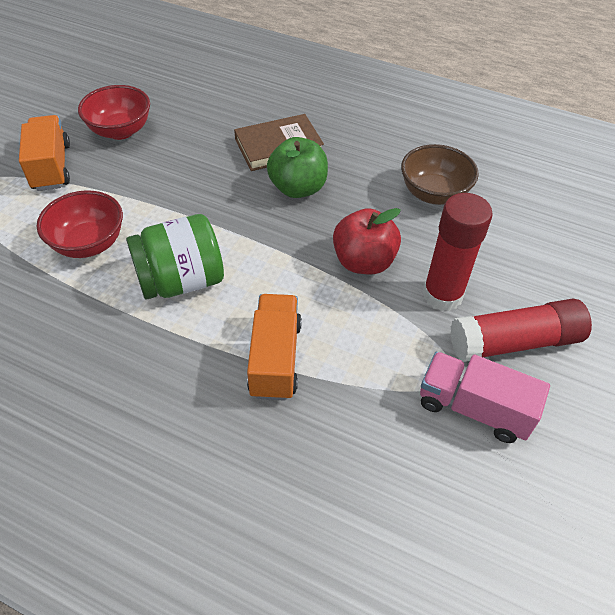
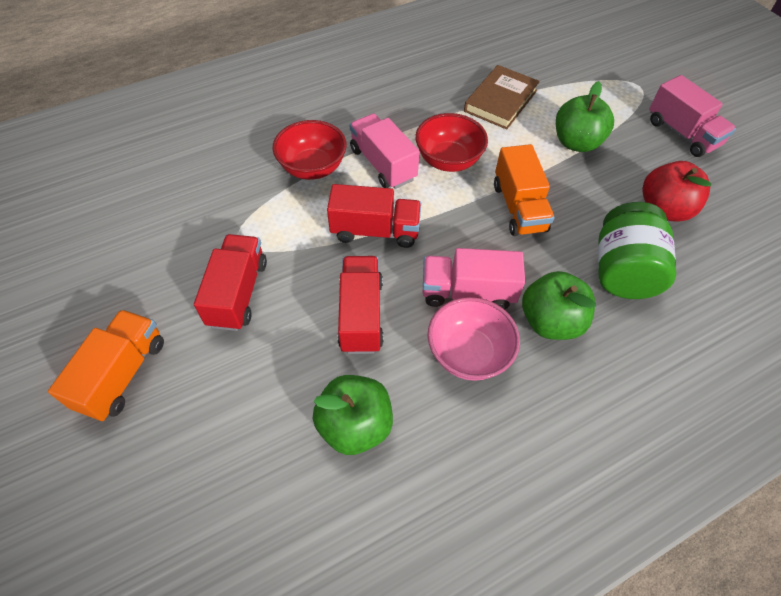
brown bowl: 1 -> 0
green apple: 1 -> 3
pink bowl: 0 -> 1
pink truck: 1 -> 3
red glue stick: 2 -> 0
red truck: 0 -> 3

